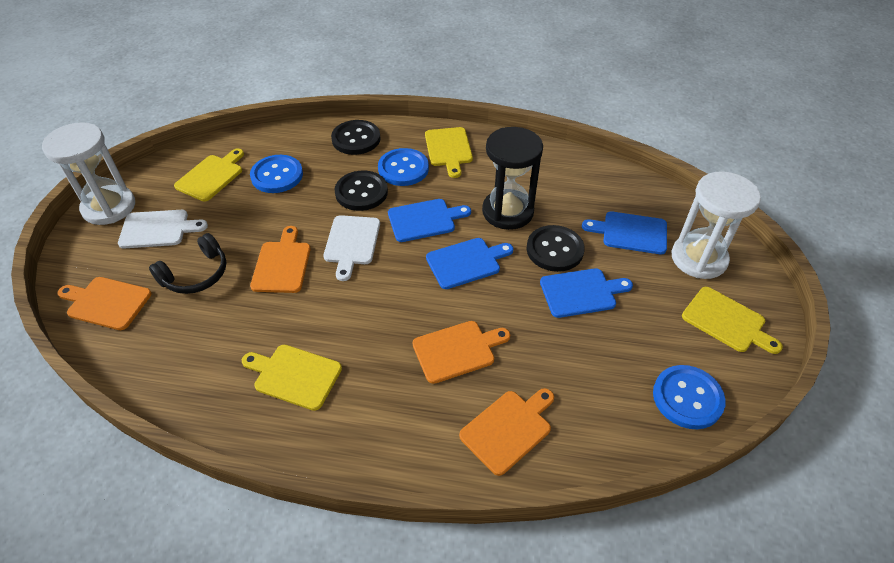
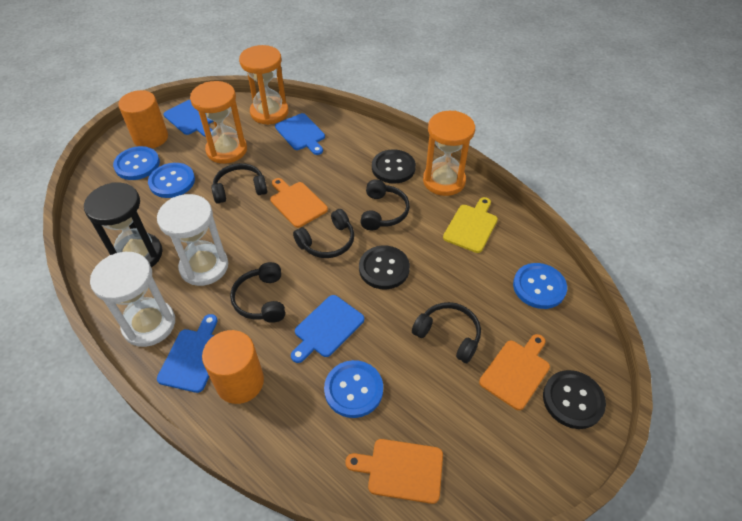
black headphones: 1 -> 5
blue button: 3 -> 4
orange cutting board: 4 -> 3
orange cylinder: 0 -> 2
orange hourglass: 0 -> 3
white cutting board: 2 -> 0
yellow cutting board: 4 -> 1

